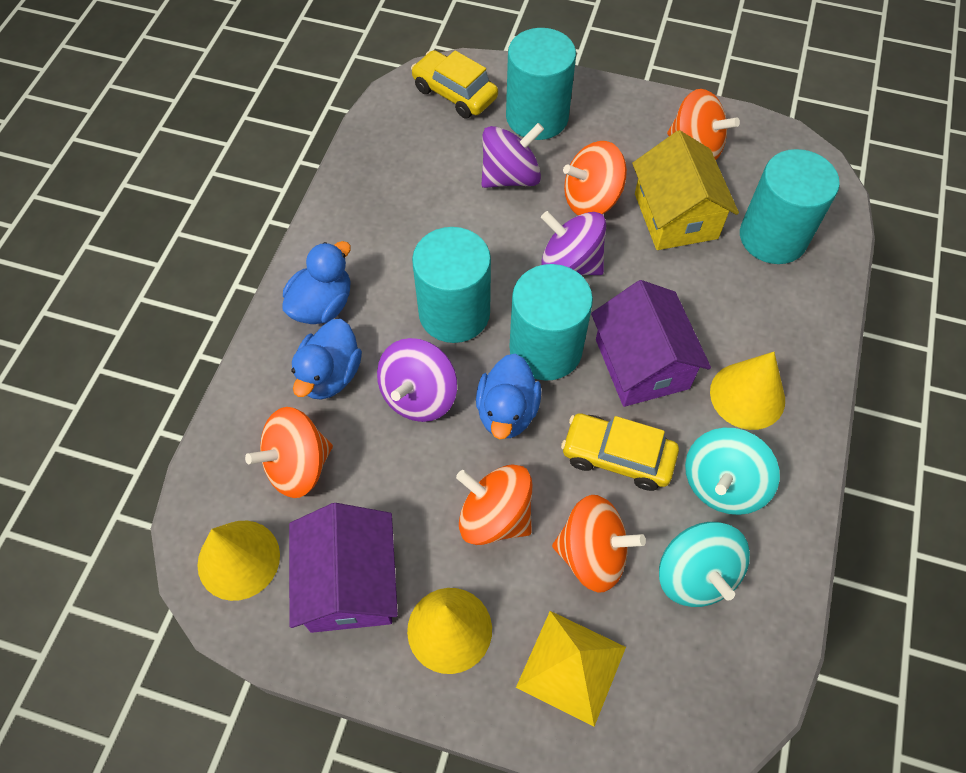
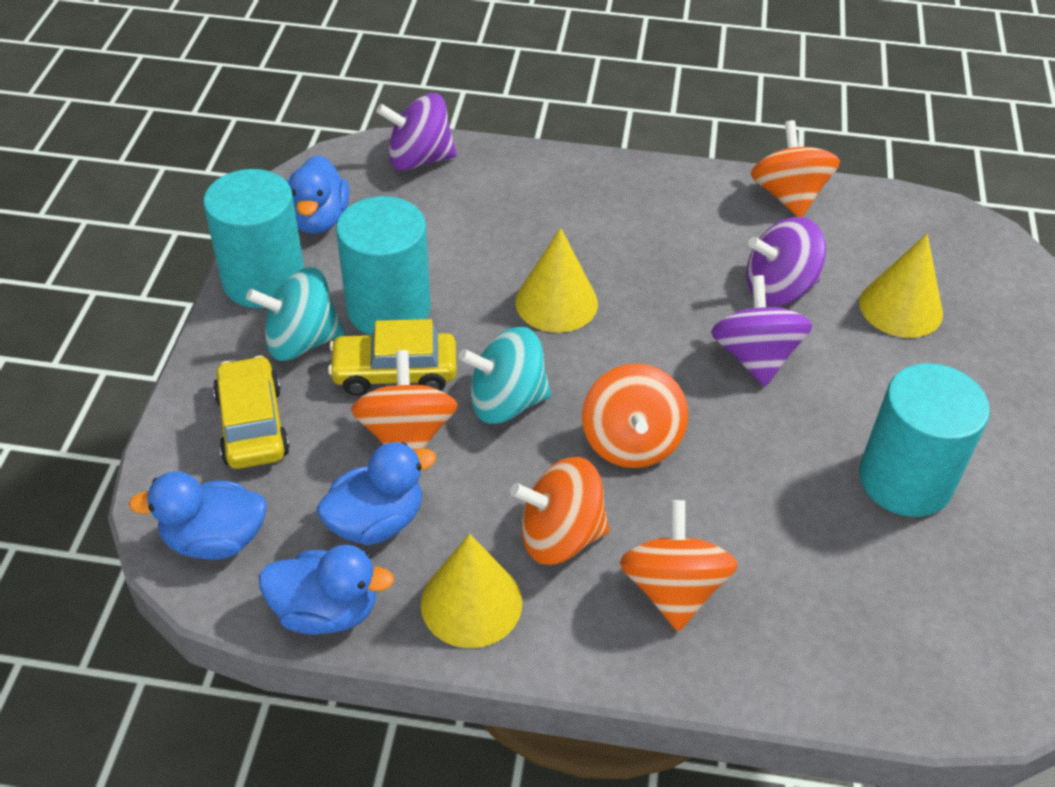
blue duck: 3 -> 4
purple house: 2 -> 0
turquoise cylinder: 4 -> 3
yellow house: 1 -> 0
yellow pyramid: 1 -> 0

